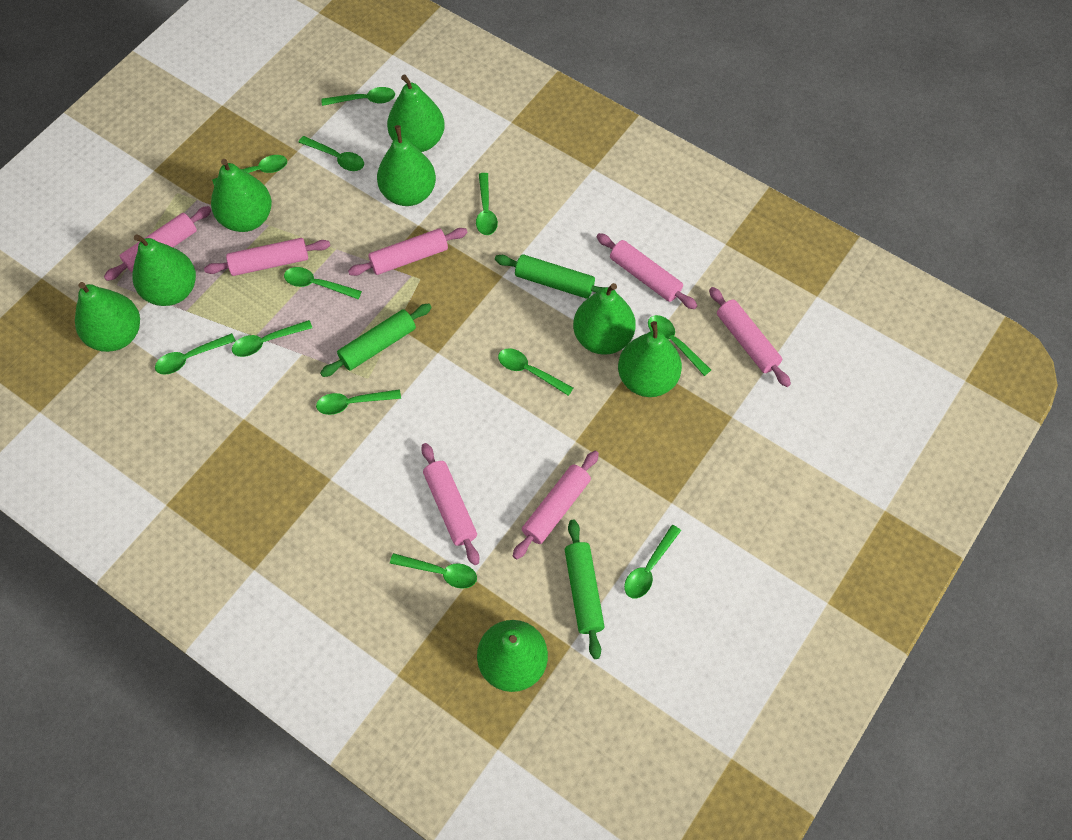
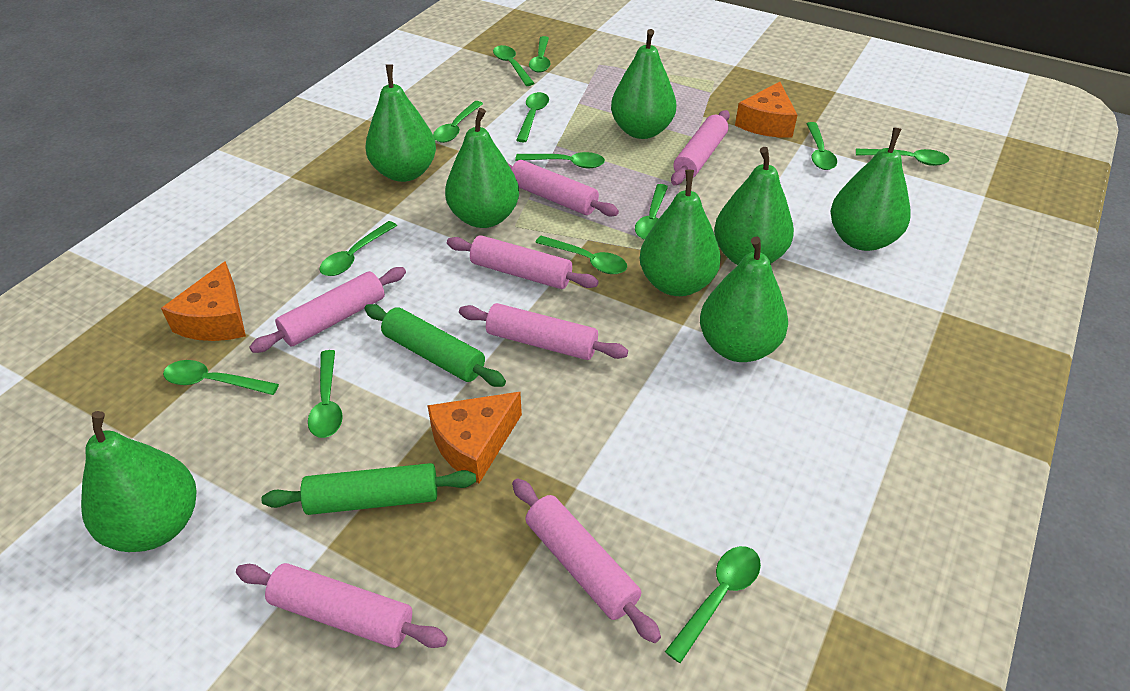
green rolling pin: 3 -> 2
green spoon: 12 -> 13
orange cheese: 0 -> 3

